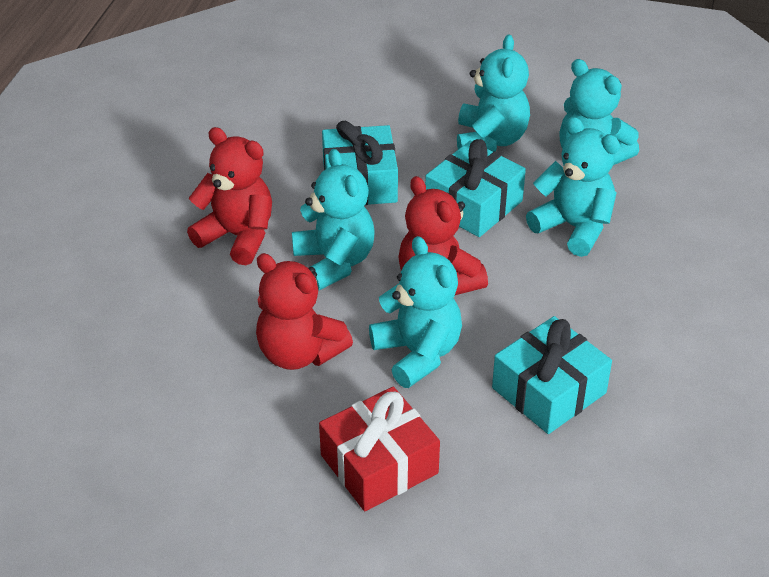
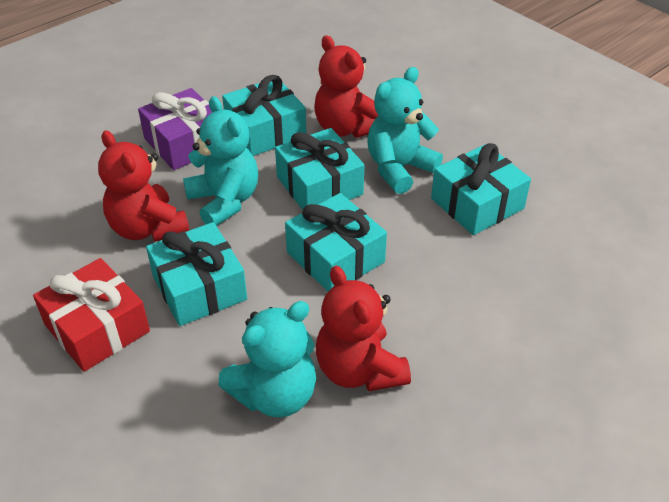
purple gift: 0 -> 1
turquoise gift: 3 -> 5
turquoise teddy bear: 5 -> 3

